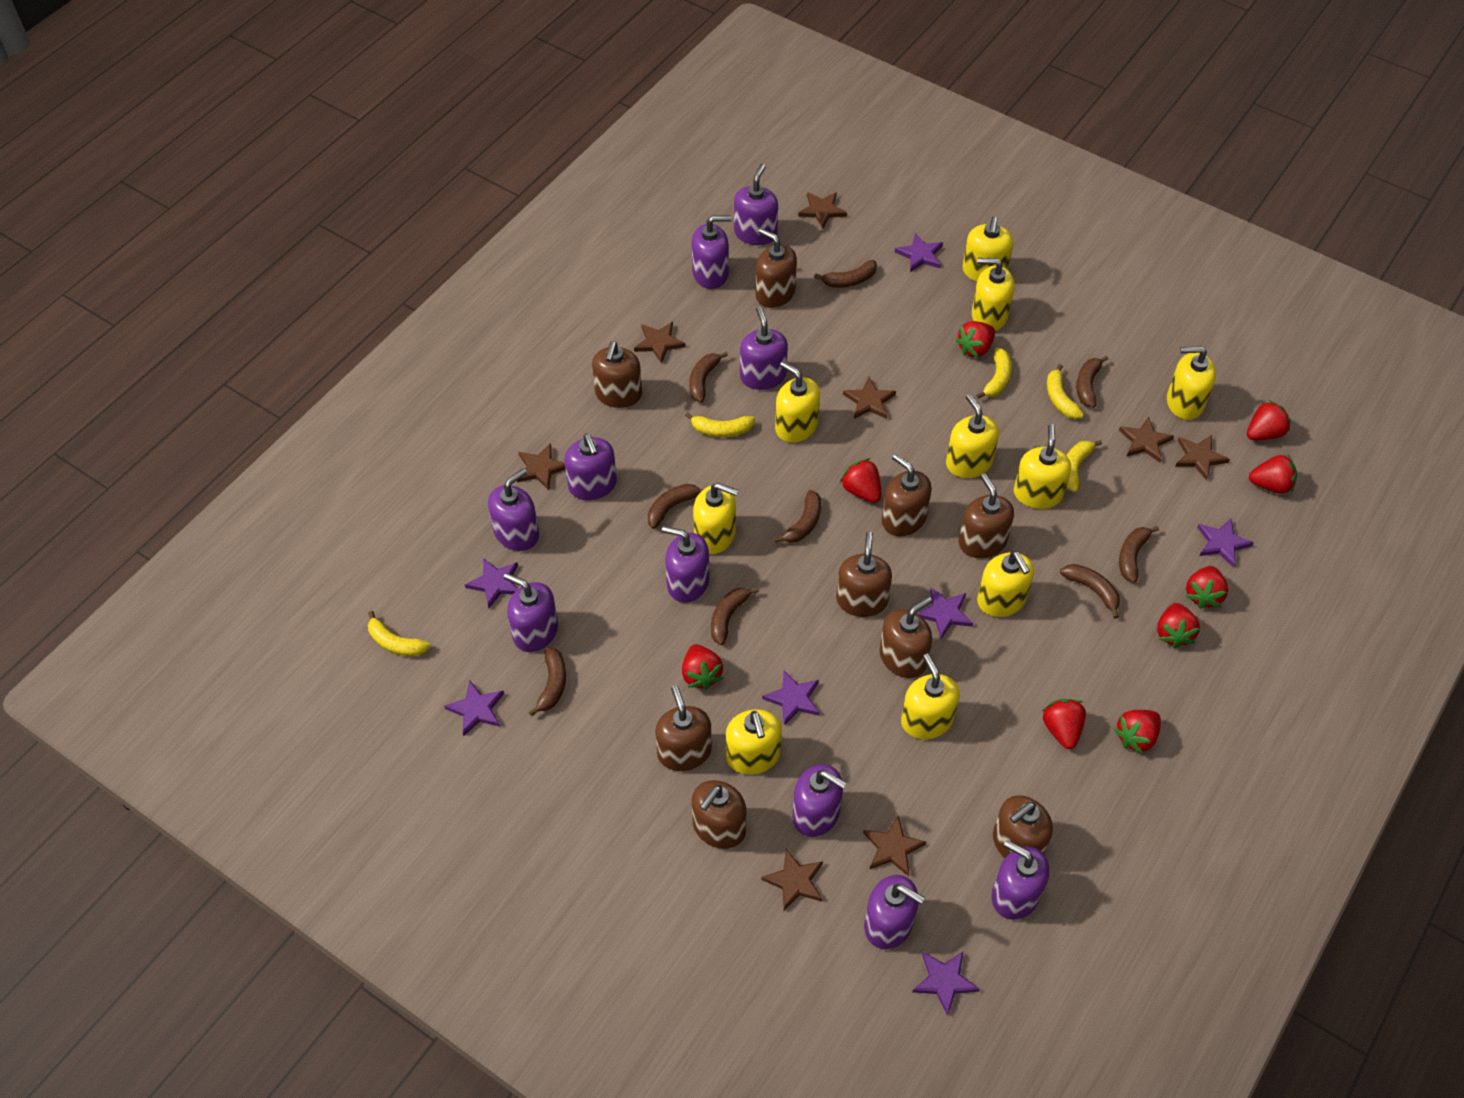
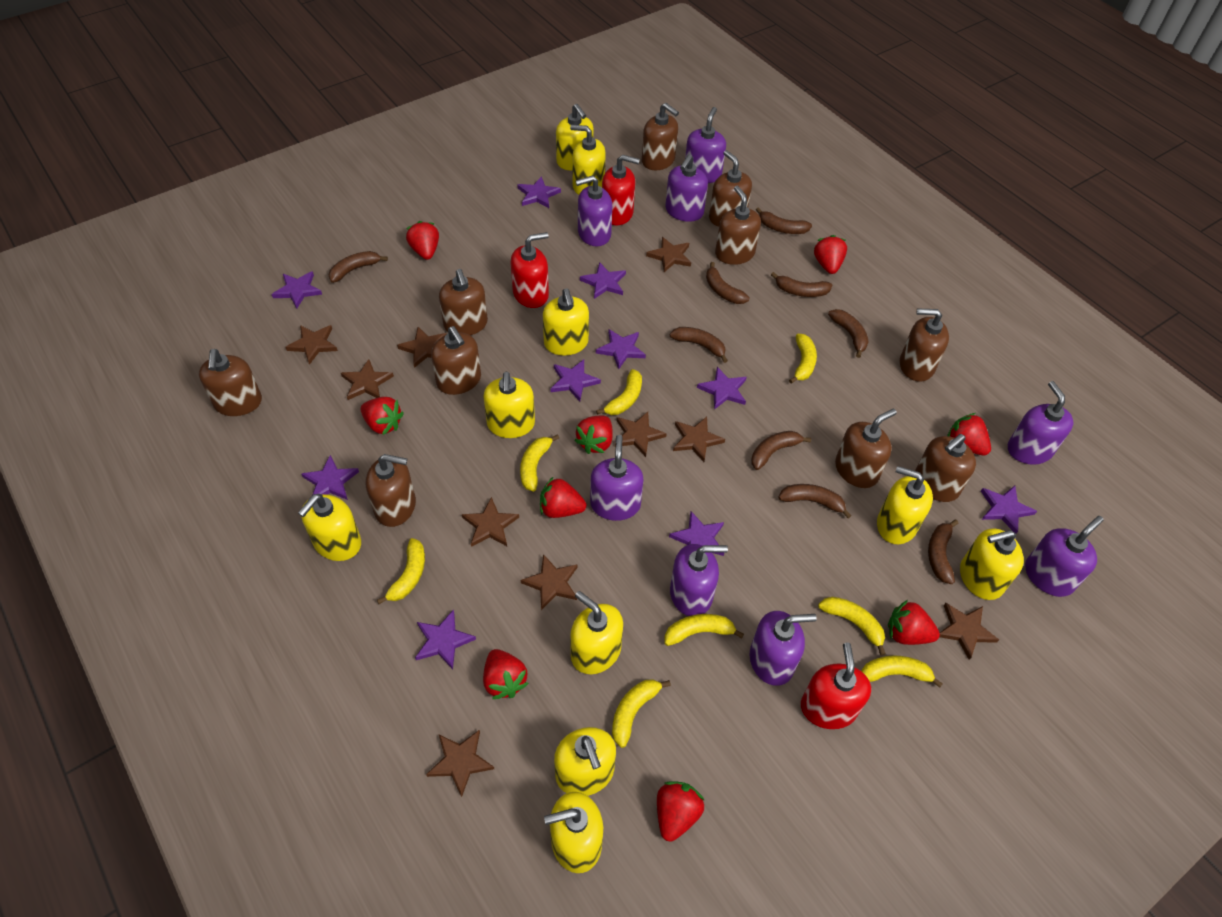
brown soap dispenser: 9 -> 10
brown star: 8 -> 10
purple soap dispenser: 10 -> 8
purple star: 7 -> 10
red soap dispenser: 0 -> 3
yellow banana: 5 -> 8

